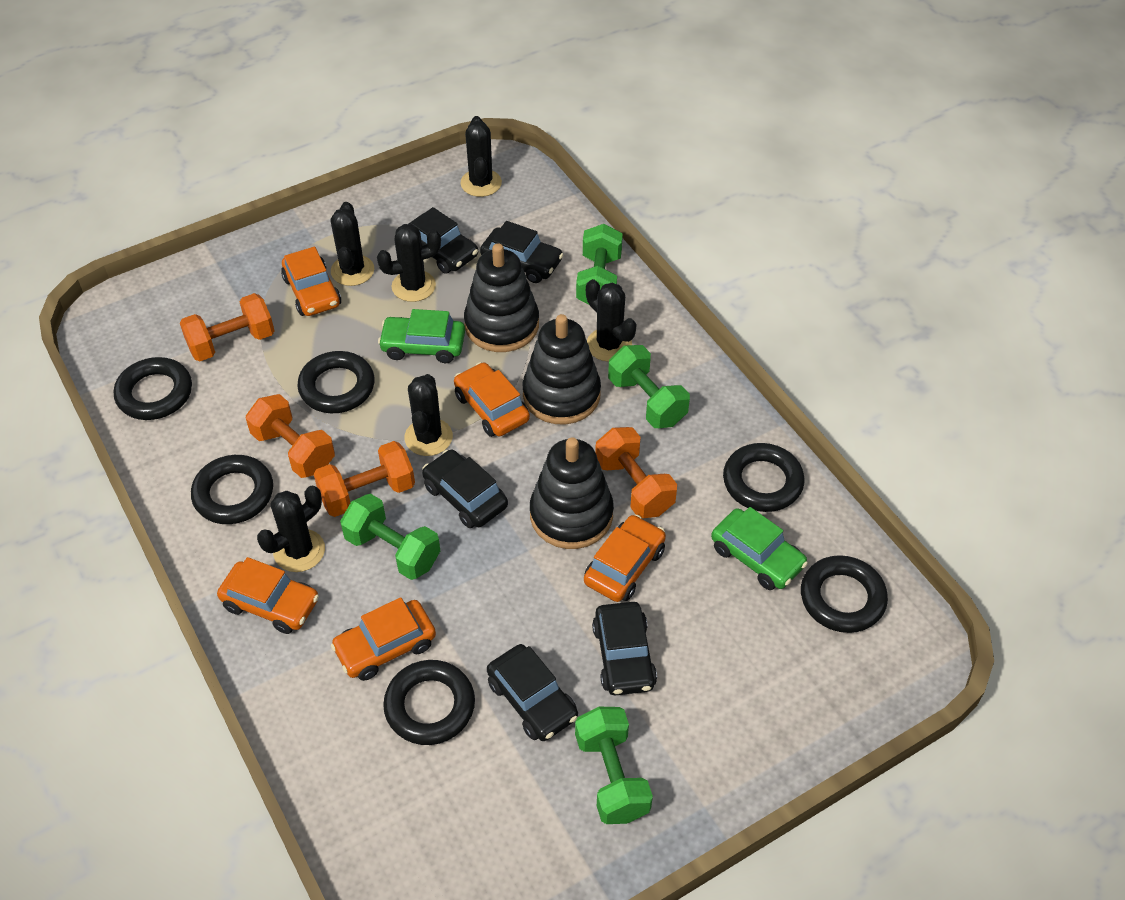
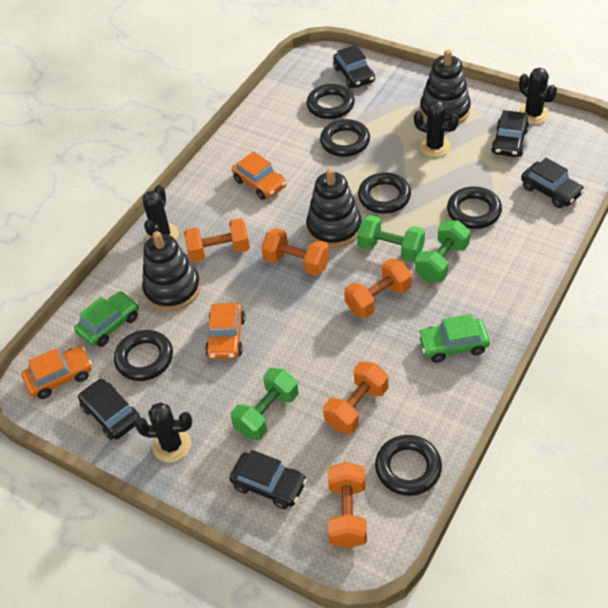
black cactus: 6 -> 4
green dumbbell: 4 -> 3
orange car: 5 -> 3
orange dumbbell: 4 -> 5

